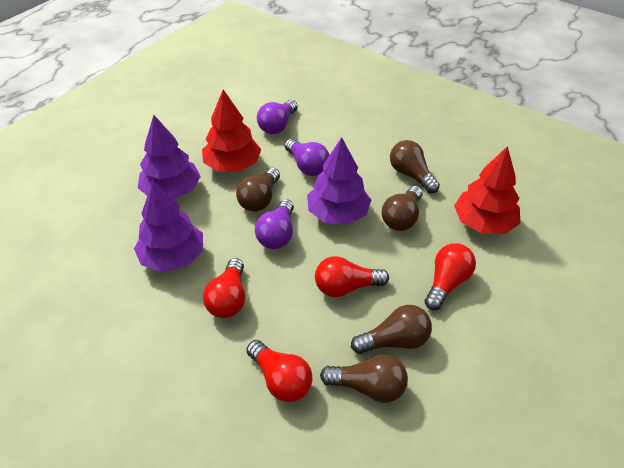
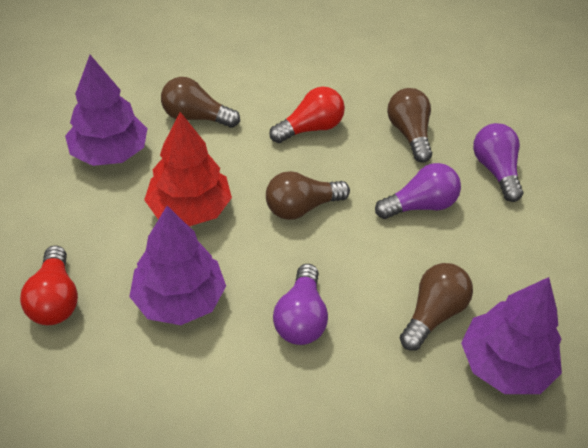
brown light bulb: 5 -> 4
red light bulb: 4 -> 2
red tree: 2 -> 1

